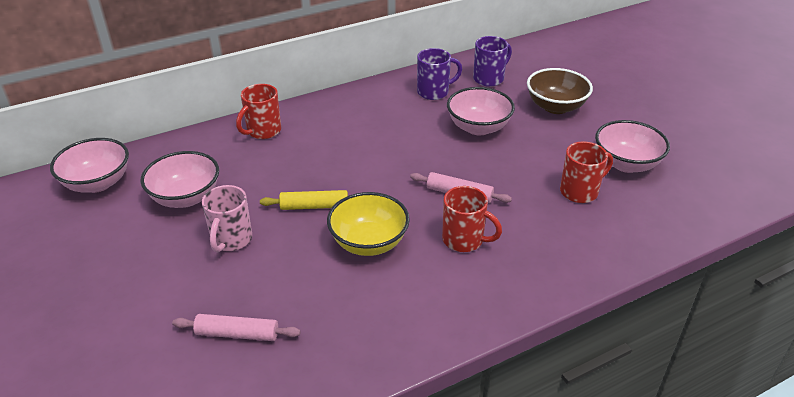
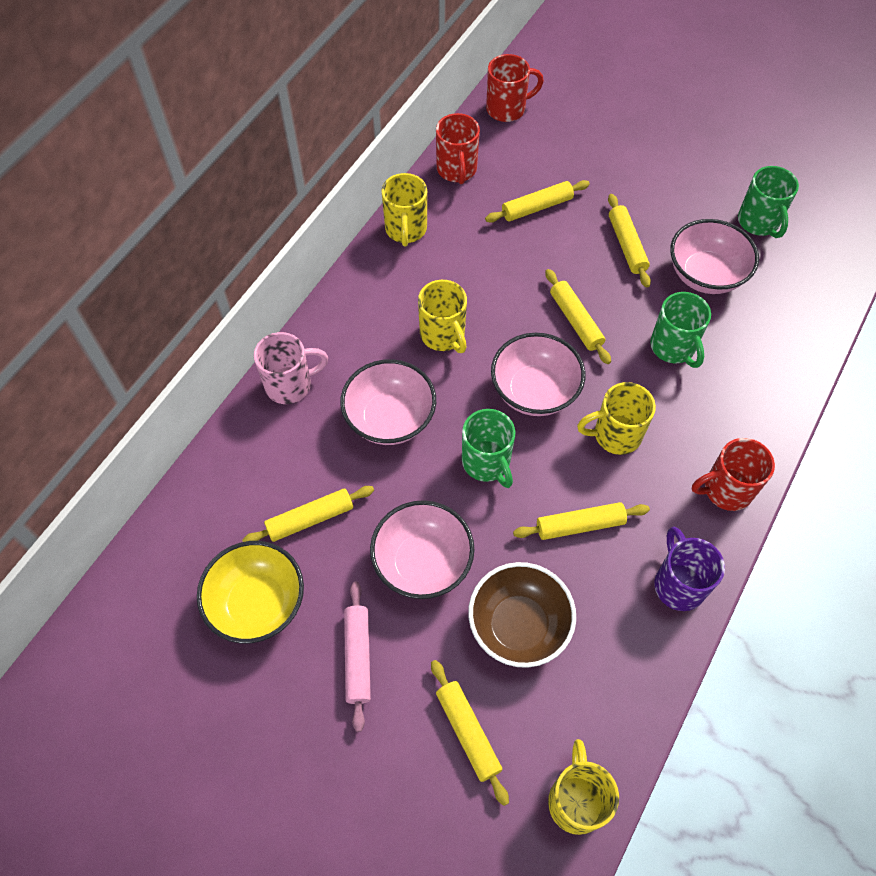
green mug: 0 -> 3
pink rolling pin: 2 -> 1
purple mug: 2 -> 1
yellow mug: 0 -> 4
yellow rolling pin: 1 -> 6

